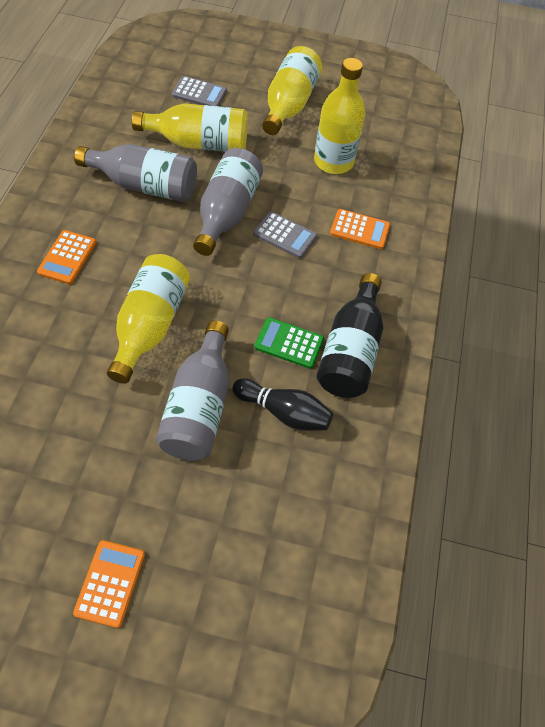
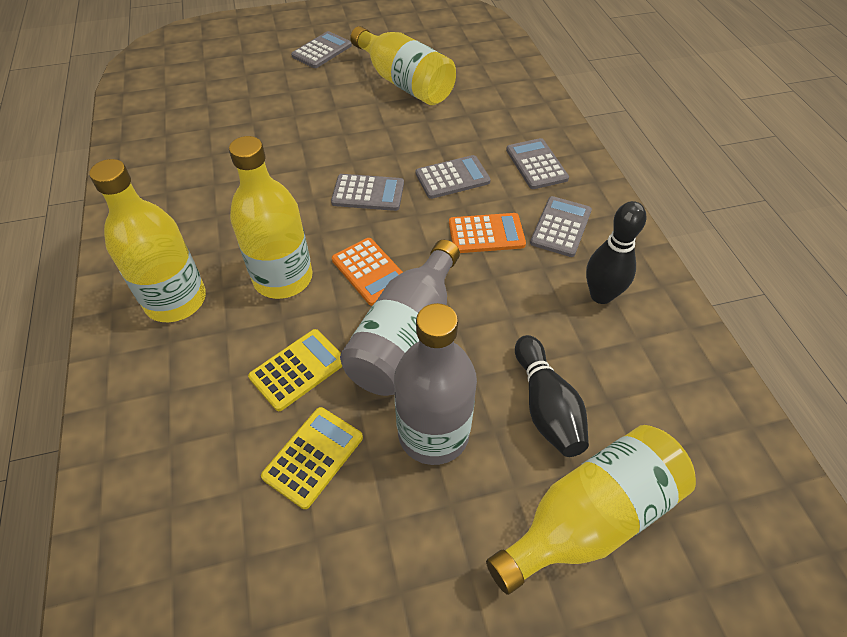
black bottle: 1 -> 0
black bowling pin: 1 -> 2
green calculator: 1 -> 0
grey bottle: 3 -> 2
grey calculator: 2 -> 5
orange calculator: 3 -> 2
yellow calculator: 0 -> 2

